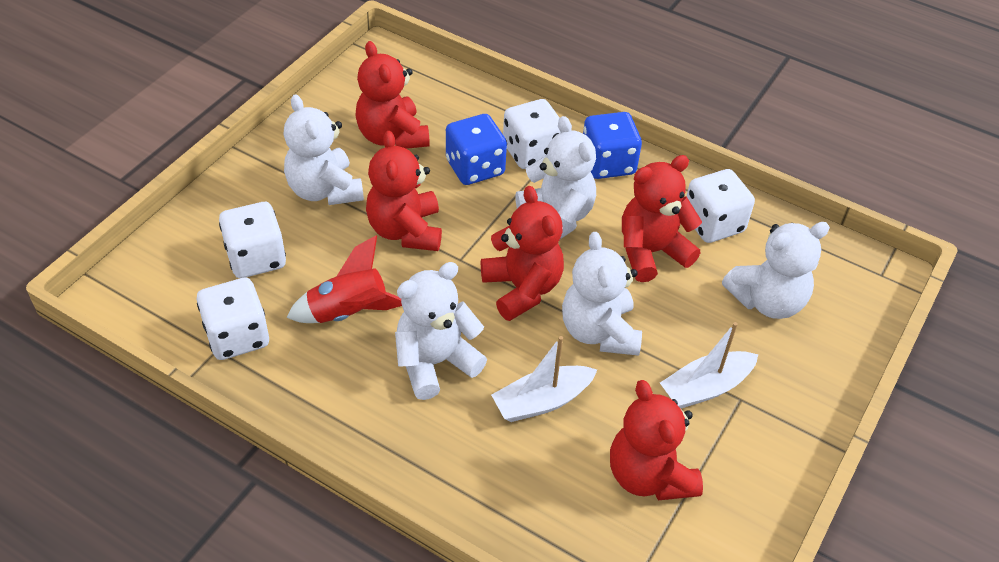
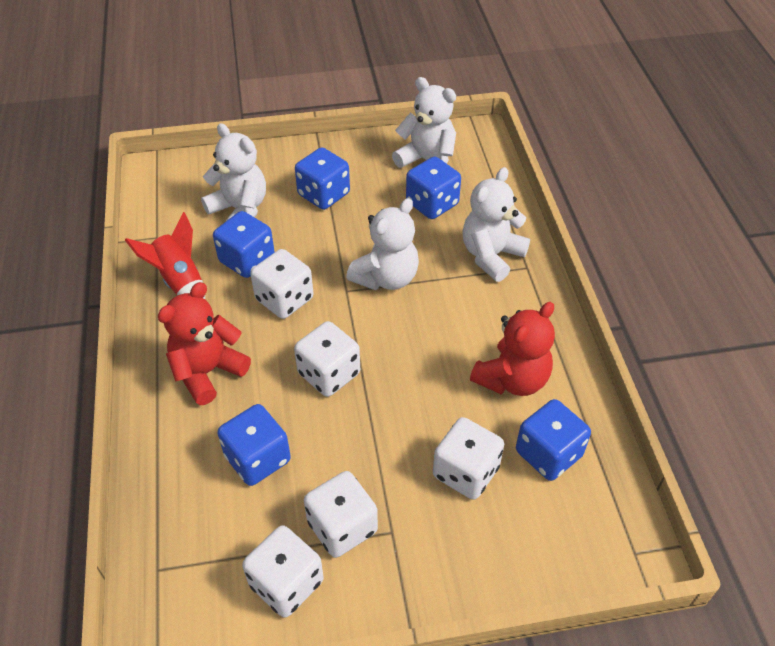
blue dice: 2 -> 5
red teddy bear: 5 -> 2
white boat: 2 -> 0
white dice: 4 -> 5
white teddy bear: 5 -> 4

